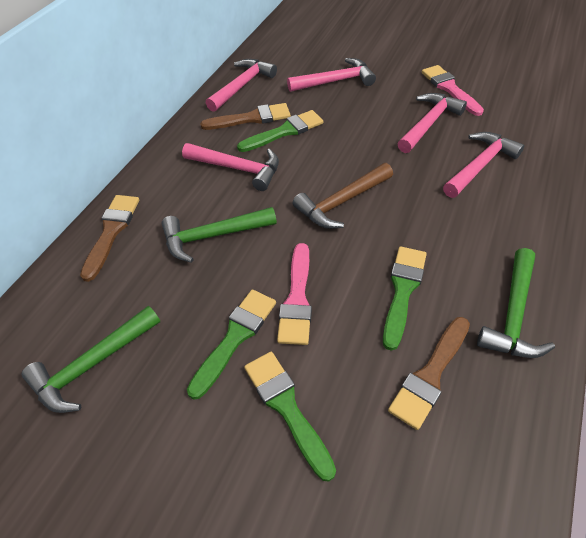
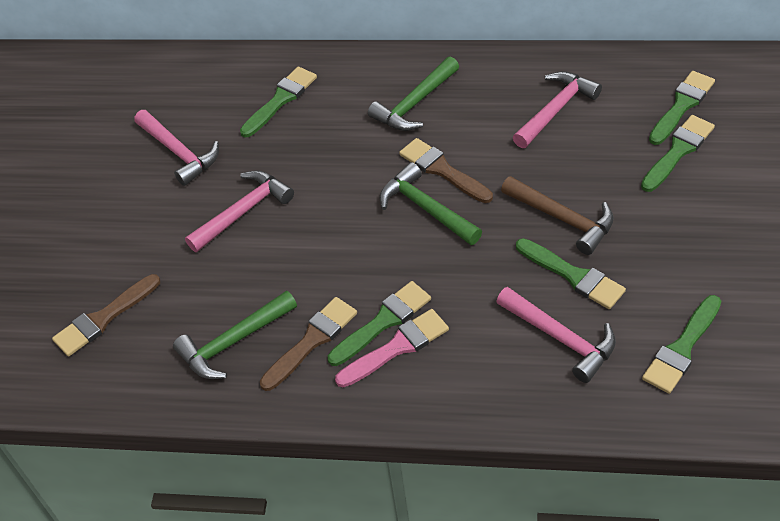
green brush: 4 -> 6
pink brush: 2 -> 1
pink hammer: 5 -> 4

